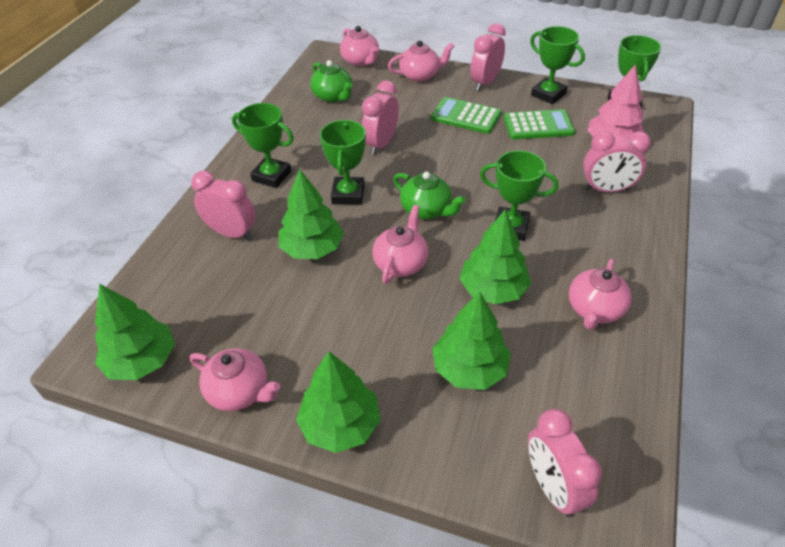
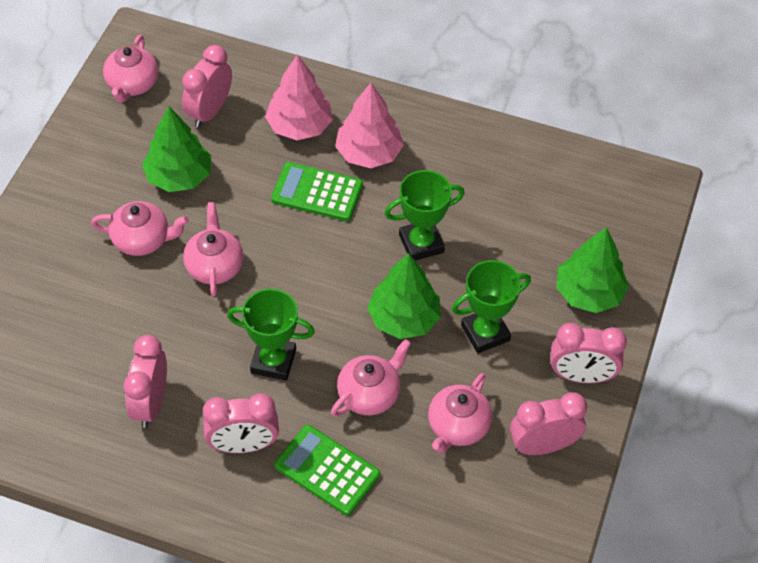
green teapot: 2 -> 0
green tree: 5 -> 3
green trophy: 5 -> 3
pink tree: 1 -> 2

